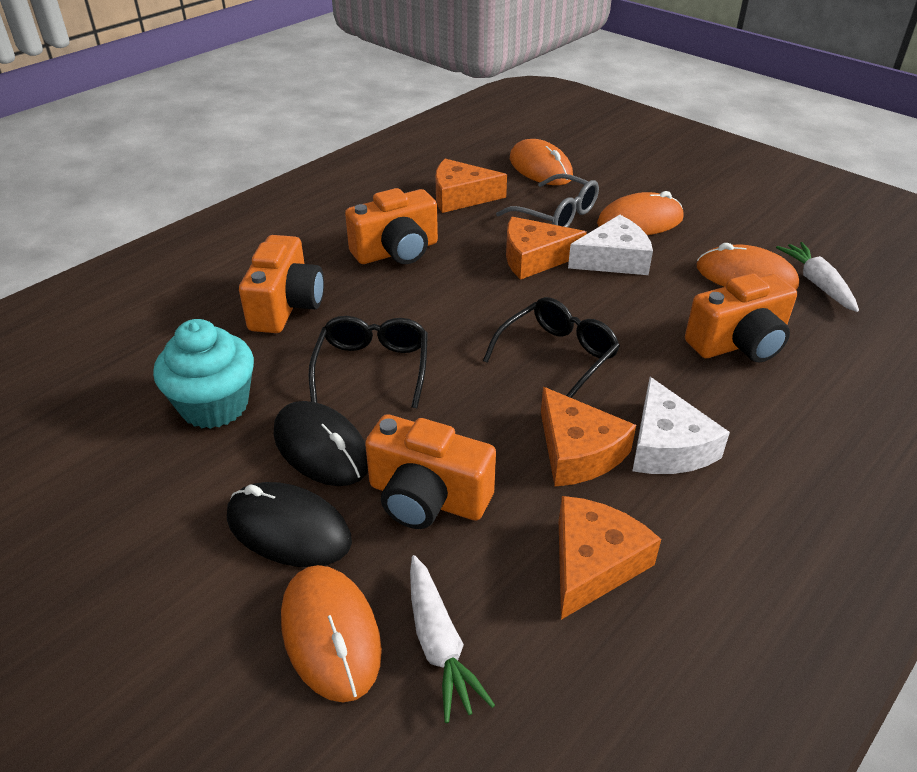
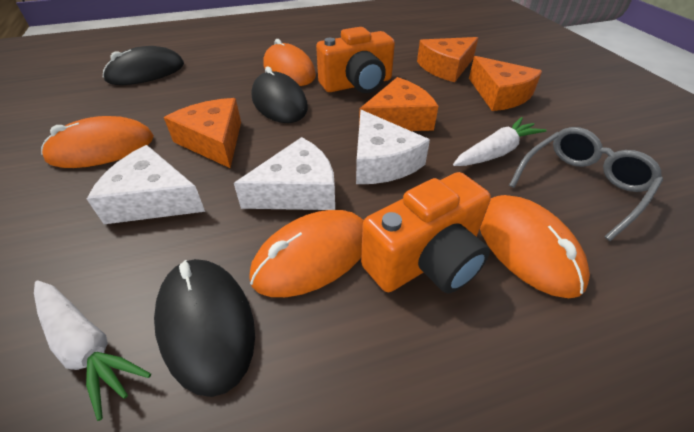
black glasses: 2 -> 0
black mouse: 2 -> 3
orange camera: 4 -> 2
turquoise cupcake: 1 -> 0
white cheese: 2 -> 3

